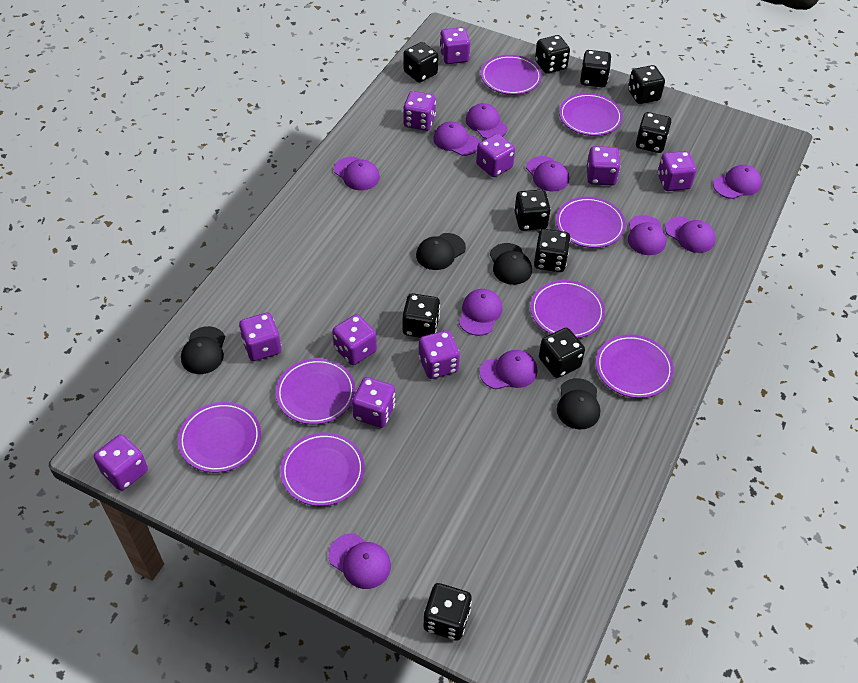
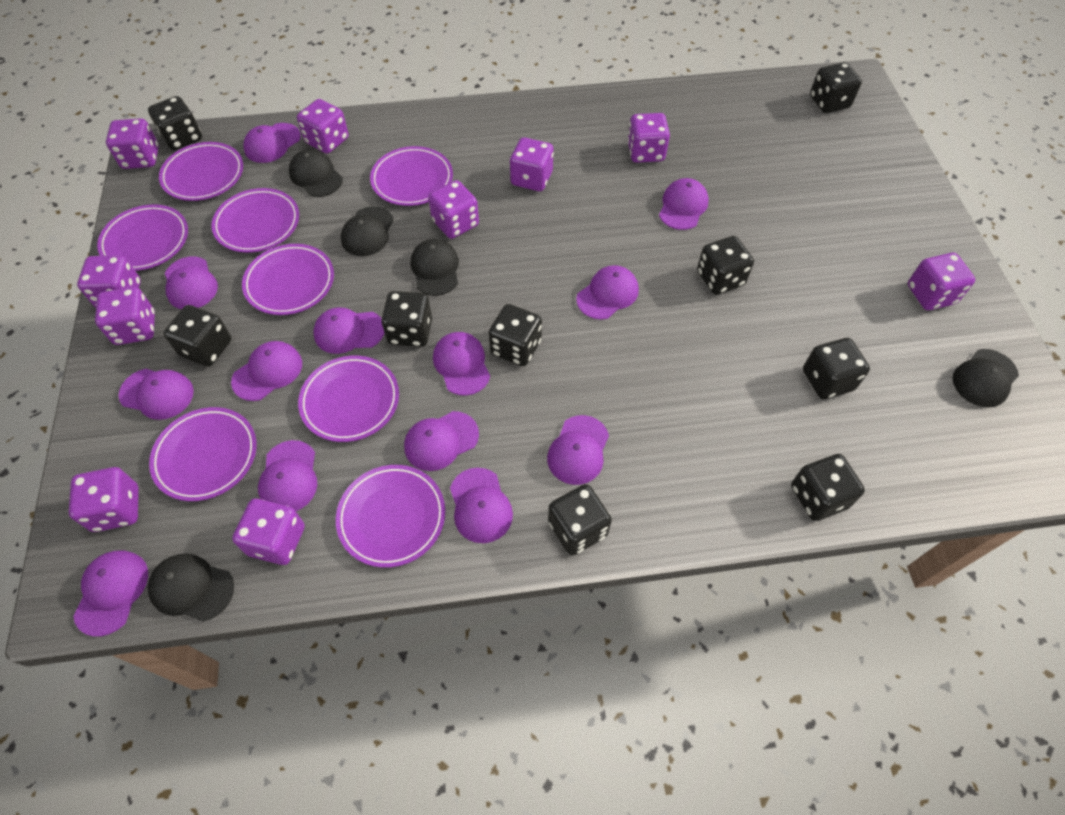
black cap: 4 -> 5
black dice: 10 -> 9
purple cap: 10 -> 13

